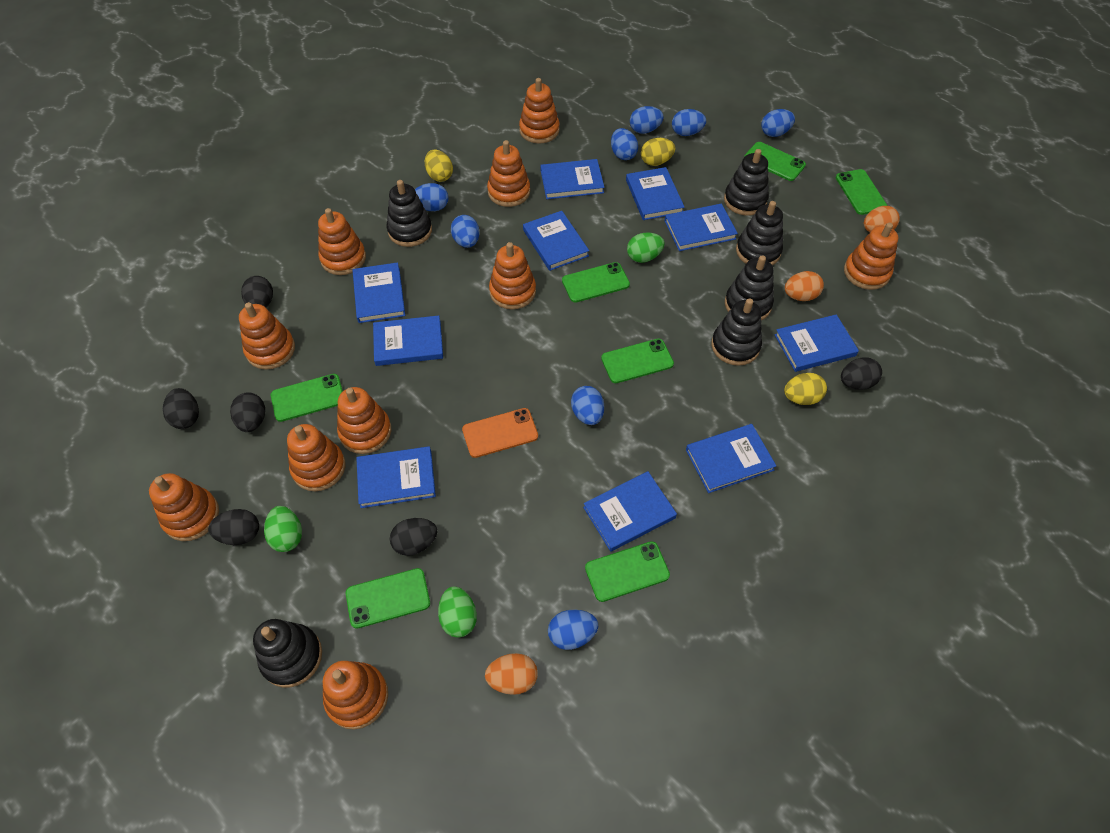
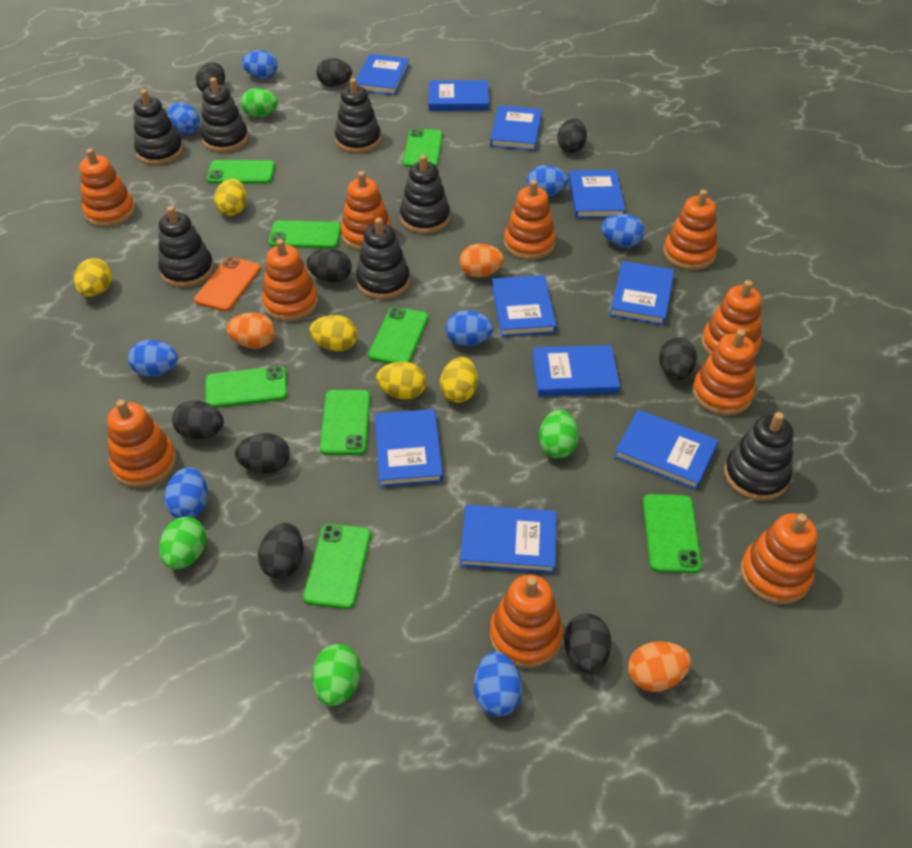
black egg: 6 -> 9
black stacking toy: 6 -> 7
green egg: 3 -> 4
green phone: 7 -> 8
yellow egg: 3 -> 5

